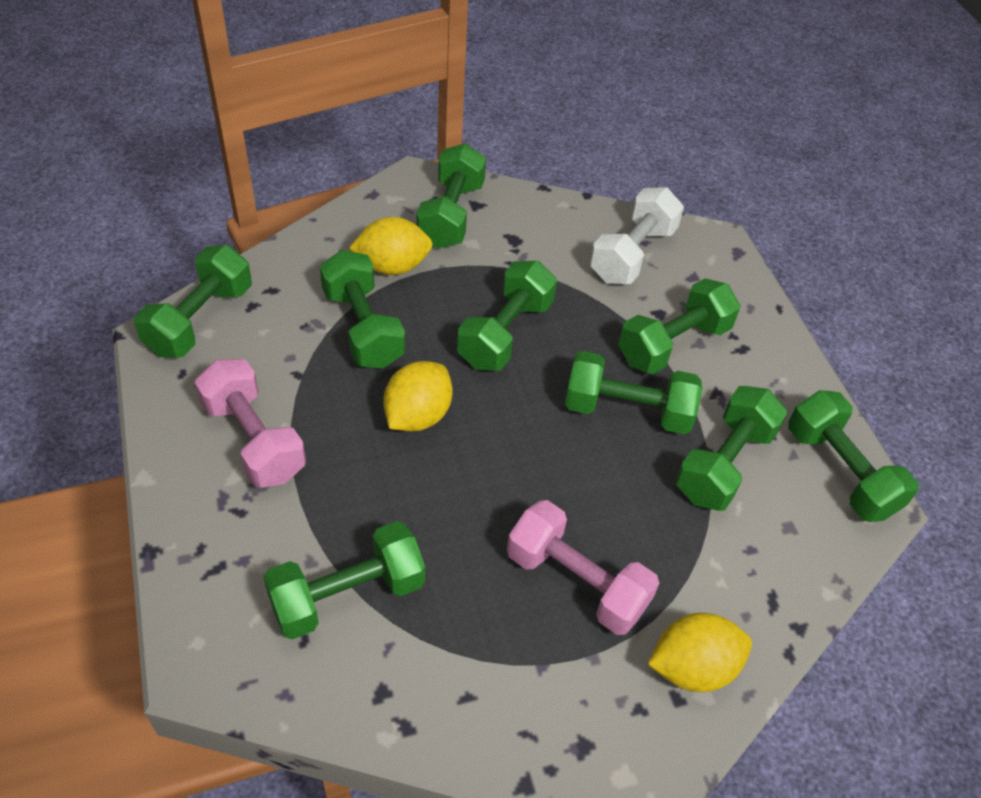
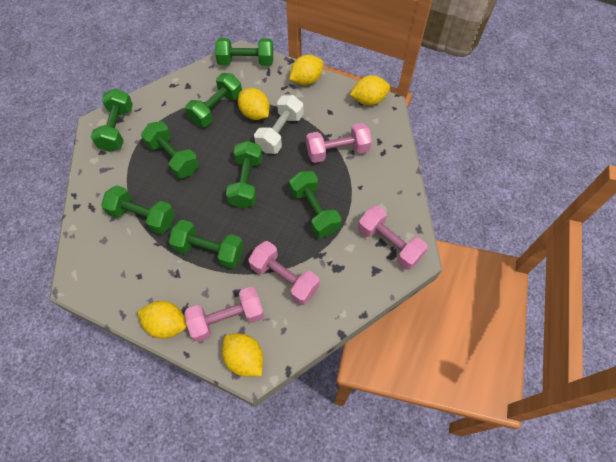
green dumbbell: 9 -> 8
pink dumbbell: 2 -> 4
yellow lemon: 3 -> 5

